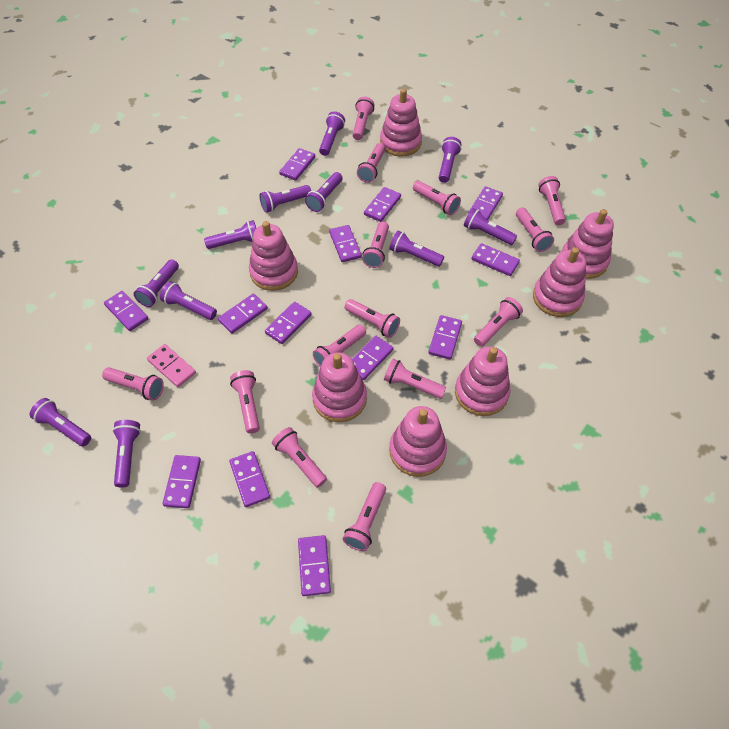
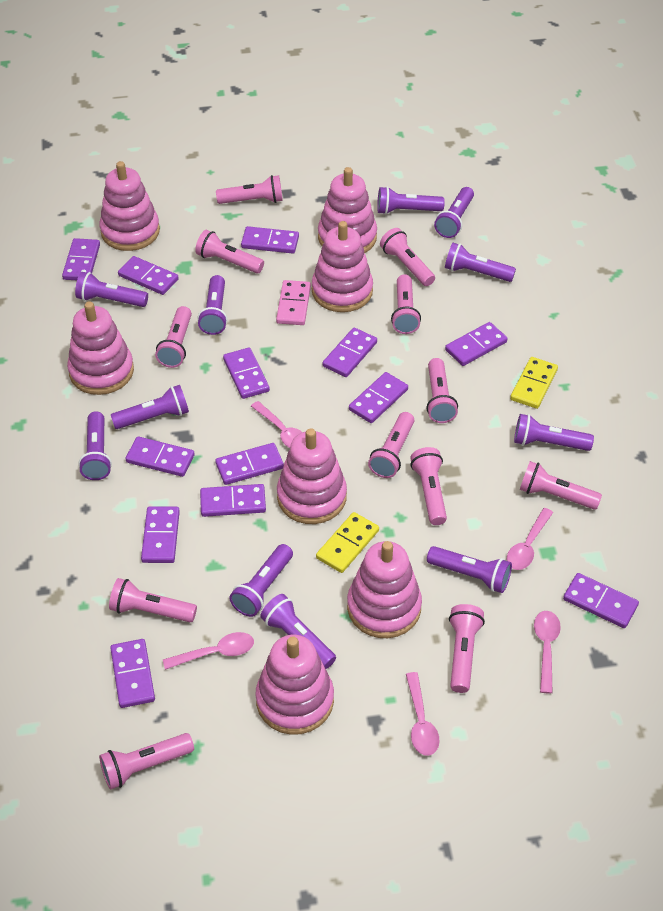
pink flashlight: 14 -> 12
pink spoon: 0 -> 5
yellow domino: 0 -> 2

